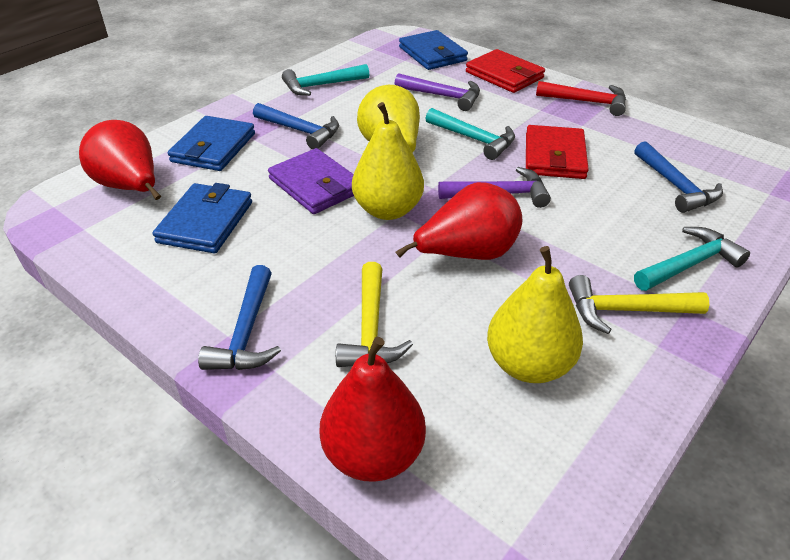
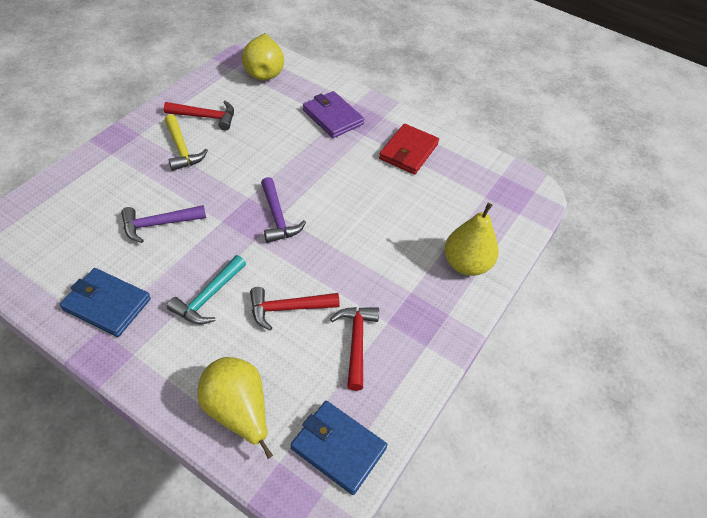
blue hammer: 3 -> 0
blue wallet: 3 -> 2
red hammer: 1 -> 3
red pear: 3 -> 0
red wallet: 2 -> 1
turquoise hammer: 3 -> 1
yellow hammer: 2 -> 1

